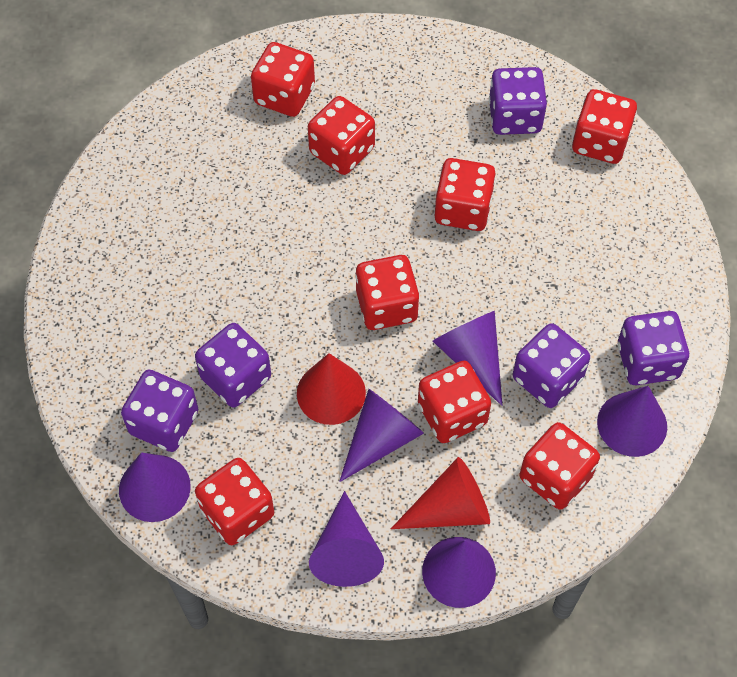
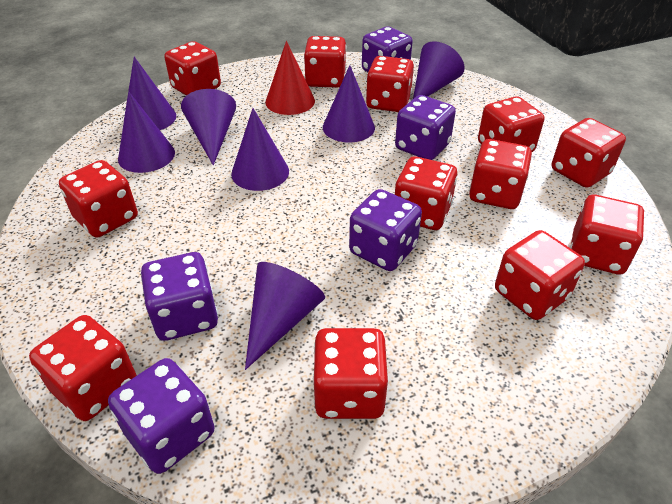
purple cone: 6 -> 7
red cone: 2 -> 1
red dice: 8 -> 12

